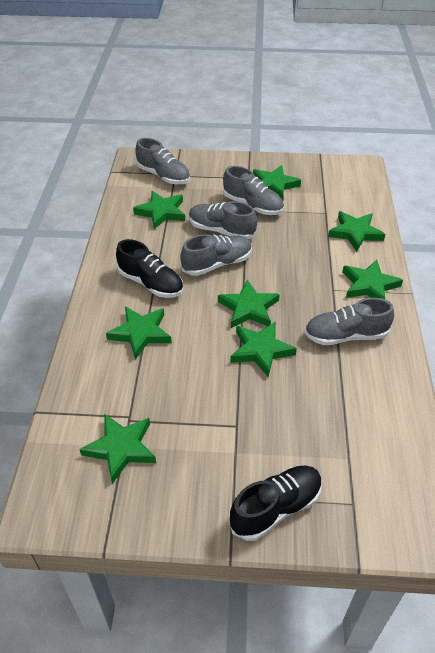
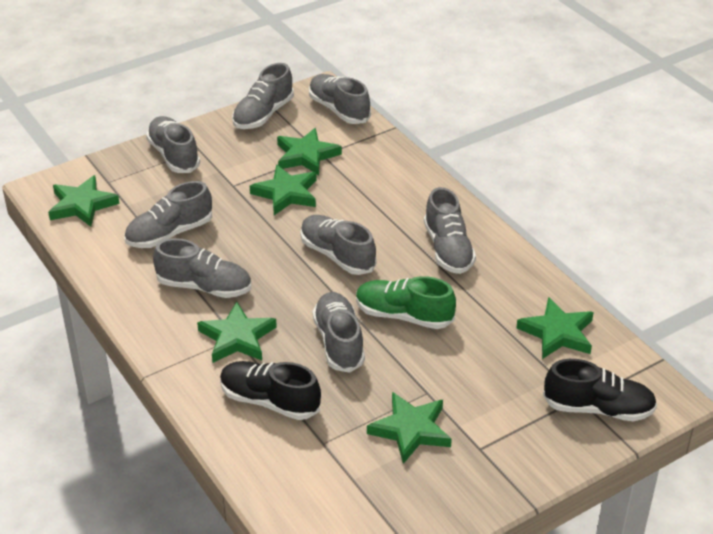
green shoe: 0 -> 1
green star: 8 -> 6
grey shoe: 5 -> 8

